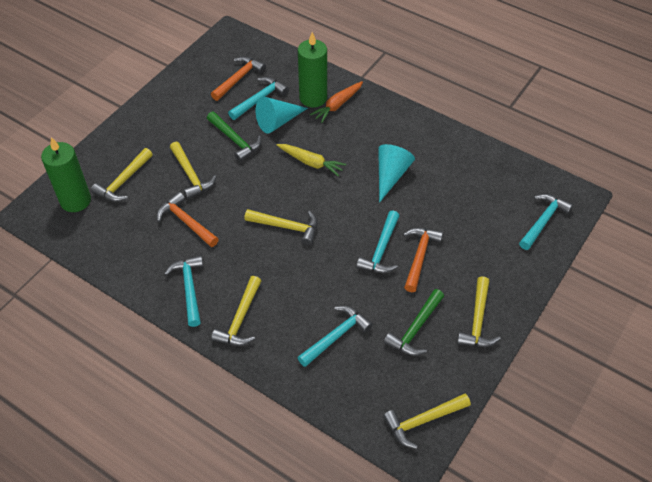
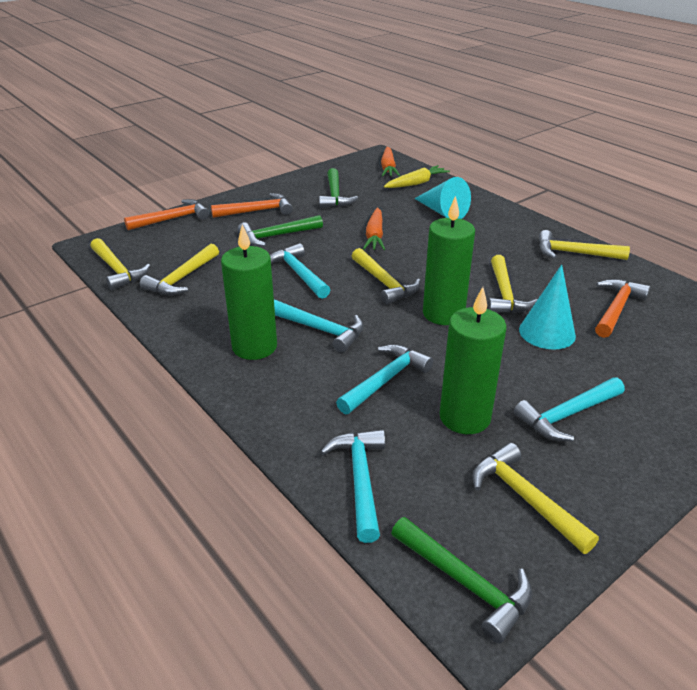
green candle: 2 -> 3
green hammer: 2 -> 3
orange carrot: 1 -> 2

